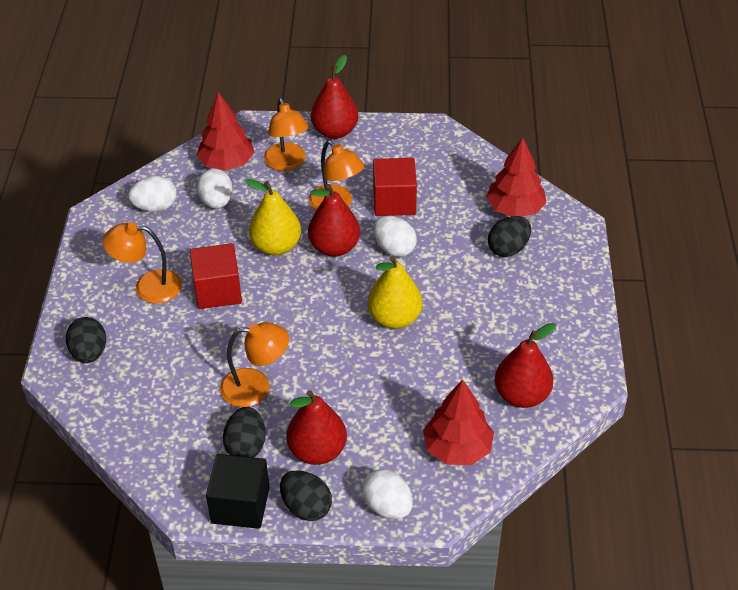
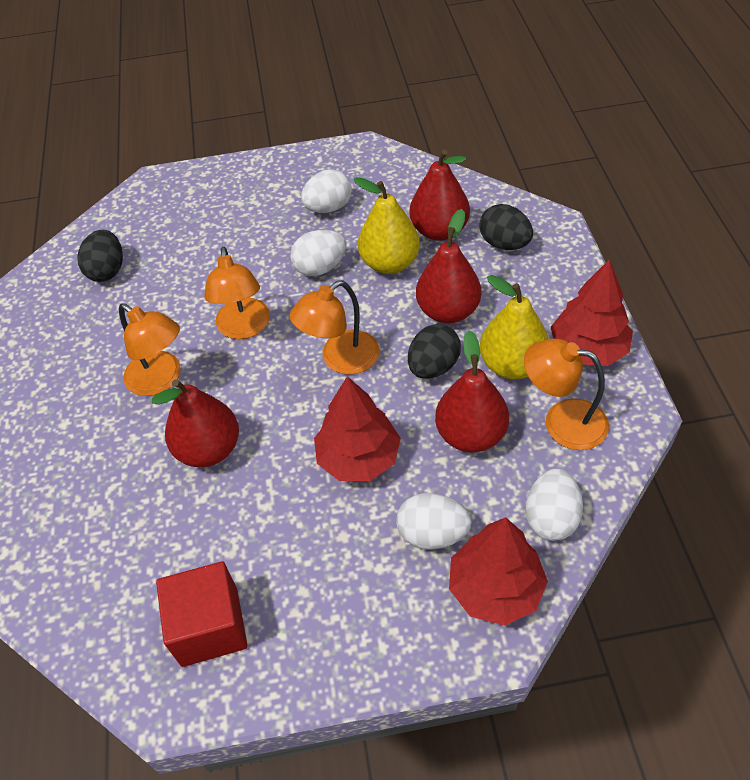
black cube: 1 -> 0
black egg: 4 -> 3
red cube: 2 -> 1

